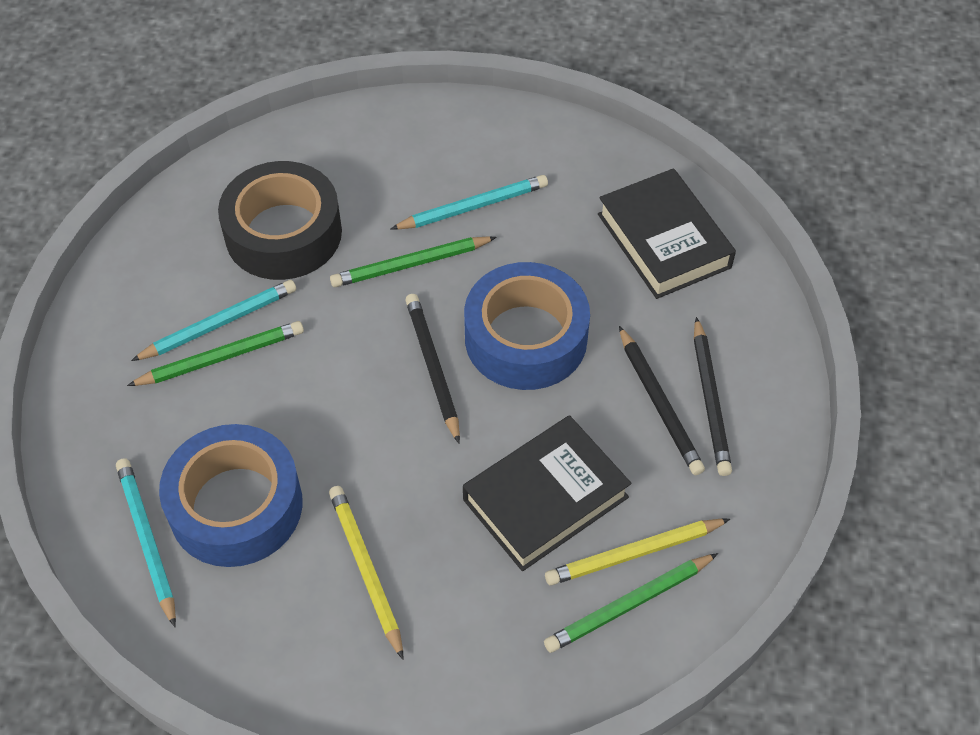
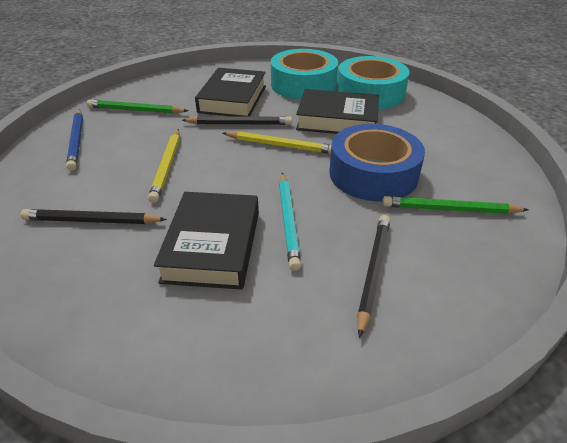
black book: 2 -> 3
black tape: 1 -> 0
blue pencil: 0 -> 1
blue tape: 2 -> 1
green pencil: 3 -> 2
turquoise pencil: 3 -> 1
turquoise tape: 0 -> 2

